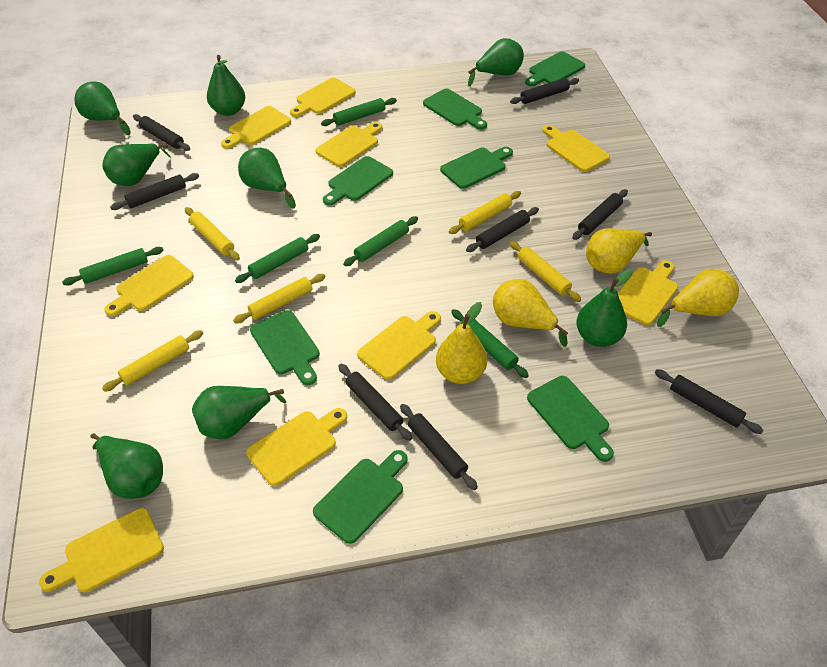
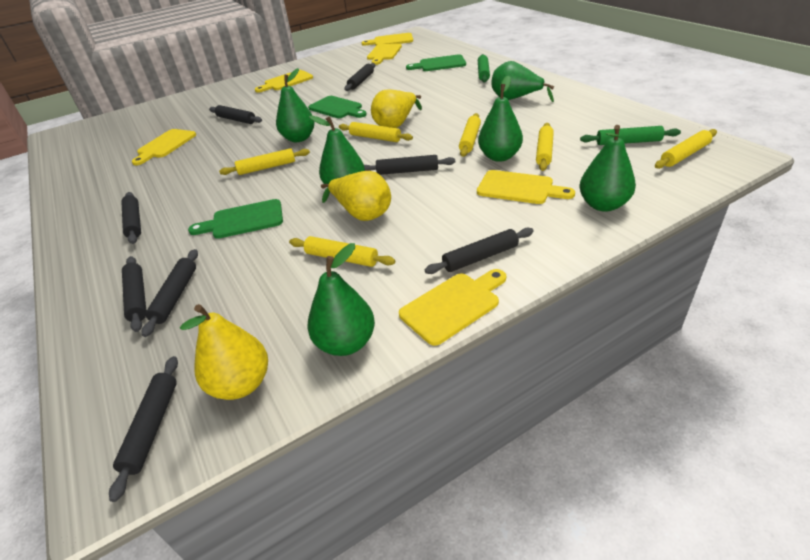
green cutting board: 7 -> 3
green pear: 8 -> 6
green rolling pin: 5 -> 2
yellow cutting board: 9 -> 6
yellow pear: 4 -> 3
yellow rolling pin: 5 -> 6

